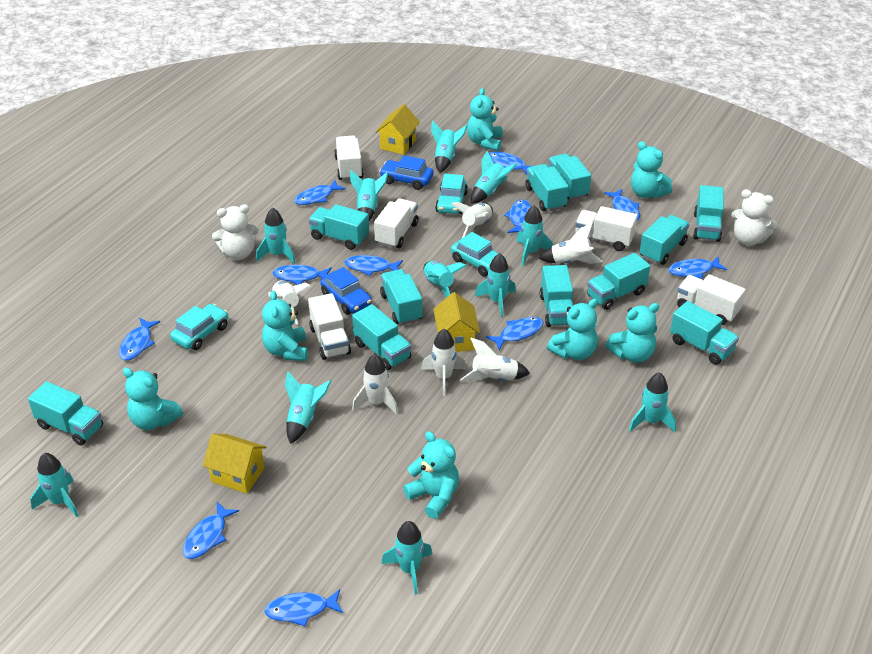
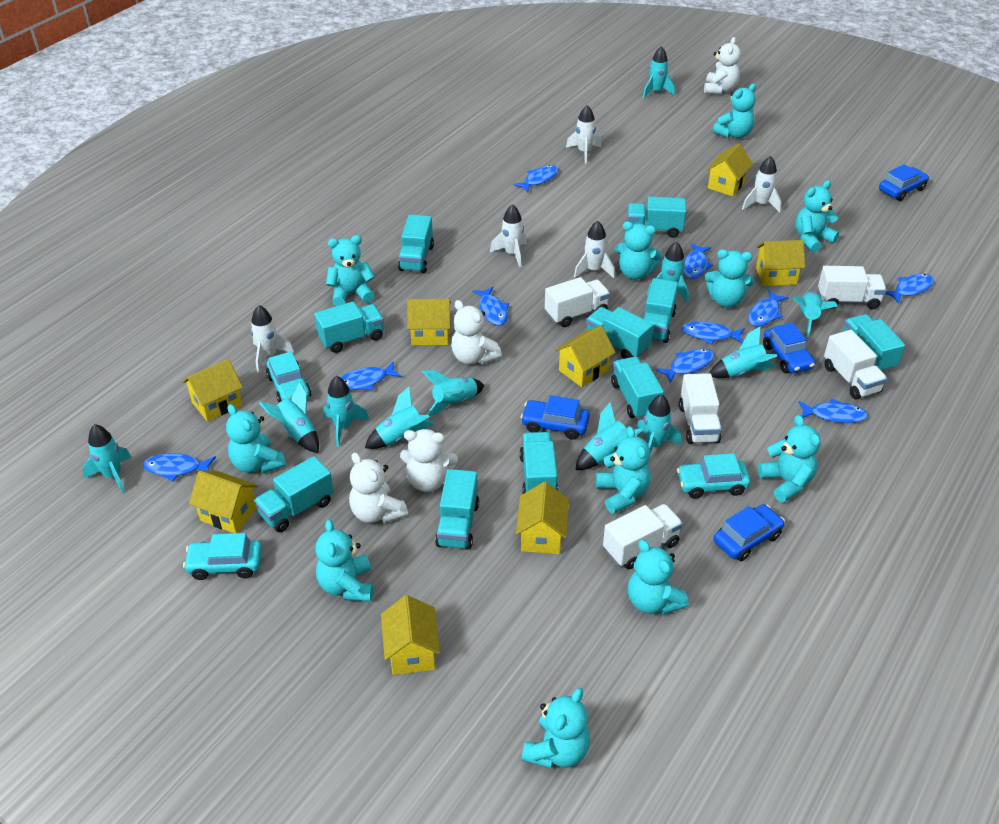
blue car: 2 -> 4
blue fish: 11 -> 10
turquoise teddy bear: 7 -> 11
turquoise truck: 11 -> 10
white rocket: 6 -> 5
white teddy bear: 2 -> 4
yellow house: 3 -> 8

